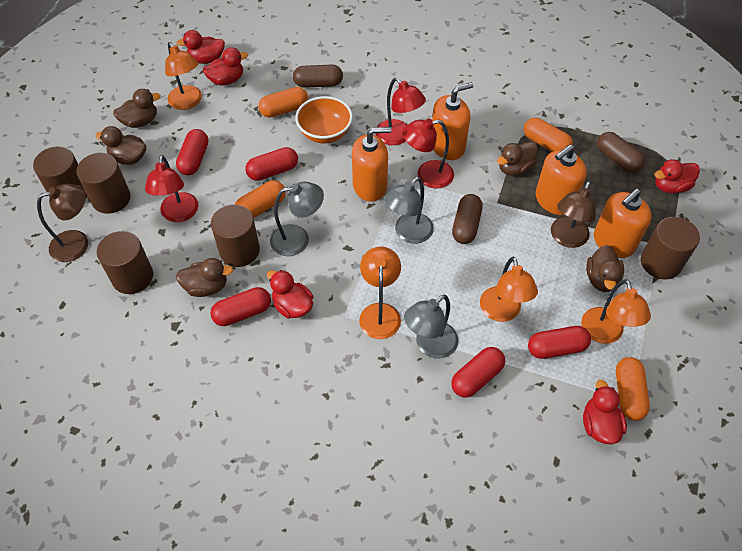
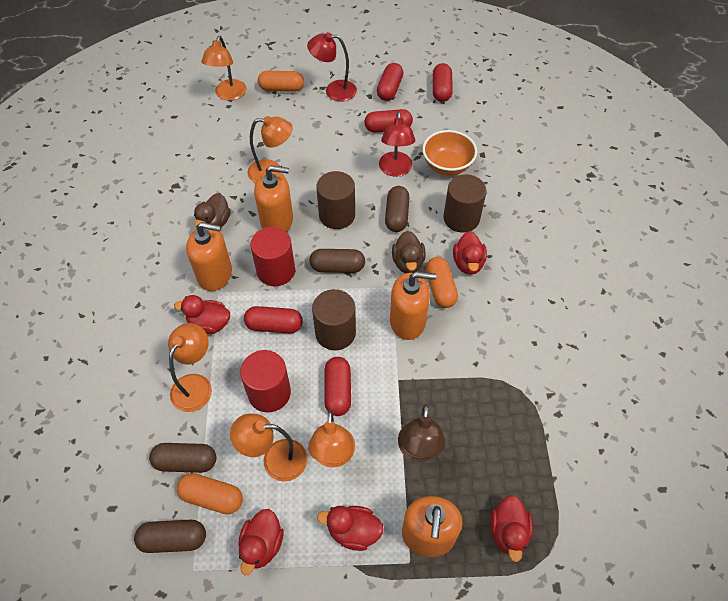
brown capsule: 3 -> 4
brown cylinder: 5 -> 3
brown duck: 5 -> 2
brown lamp: 2 -> 1
grey lamp: 3 -> 0
orange capsule: 4 -> 3
orange lamp: 4 -> 5
red cylinder: 0 -> 2
red lamp: 3 -> 2

